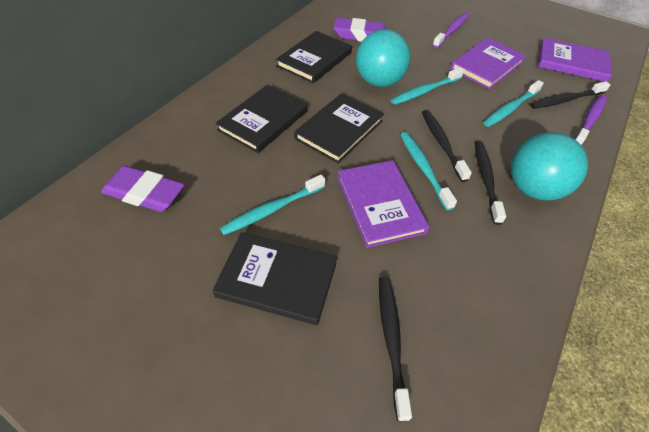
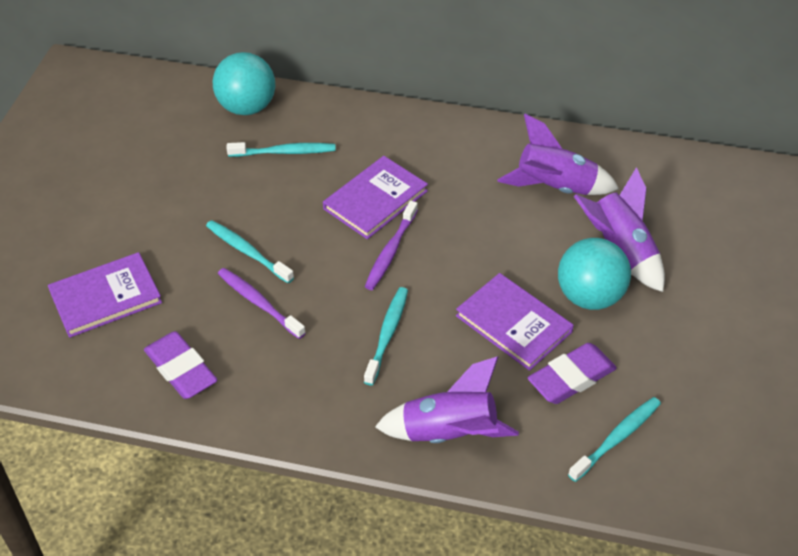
black book: 4 -> 0
black toothbrush: 4 -> 0
purple rocket: 0 -> 3

